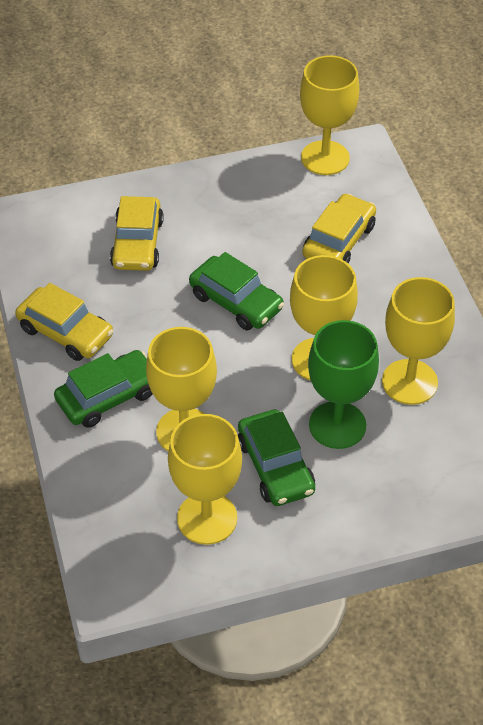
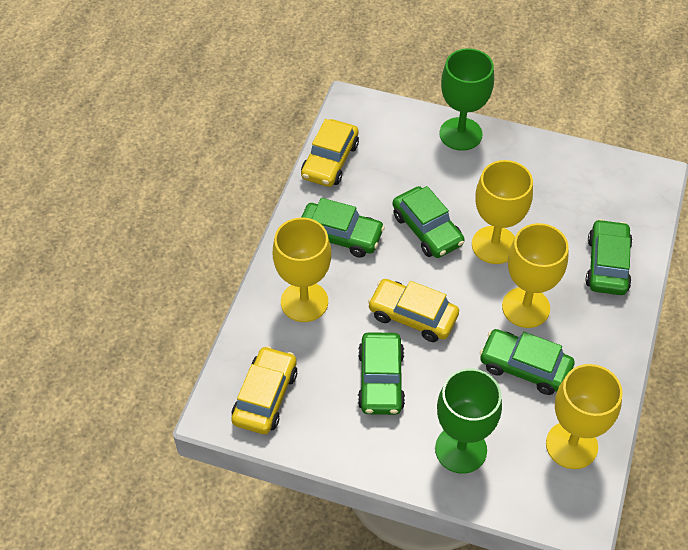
green car: 3 -> 5
green goblet: 1 -> 2
yellow goblet: 5 -> 4

